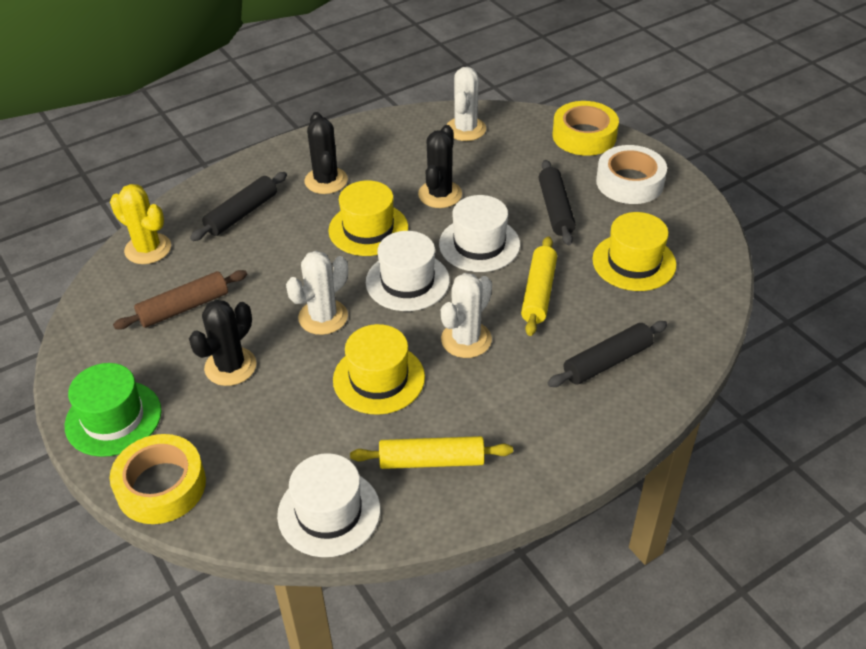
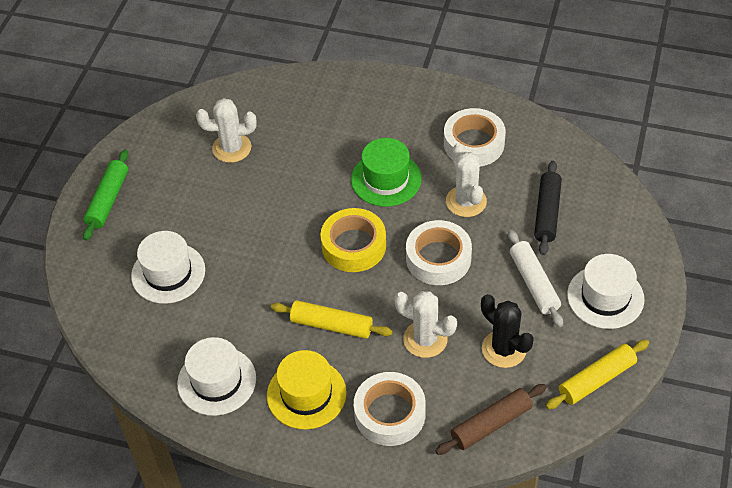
black cactus: 3 -> 1
black rolling pin: 3 -> 1
green rolling pin: 0 -> 1
white rolling pin: 0 -> 1
white tape: 1 -> 3
yellow cactus: 1 -> 0
yellow hat: 3 -> 1
yellow tape: 2 -> 1

